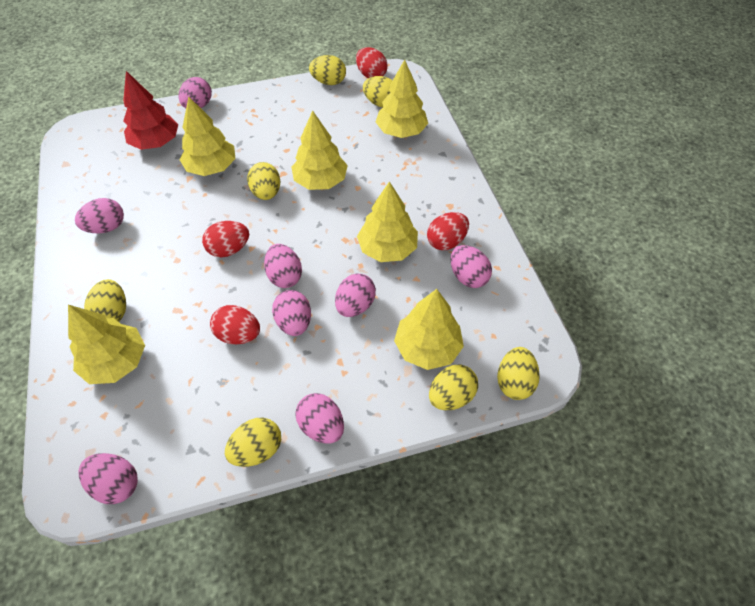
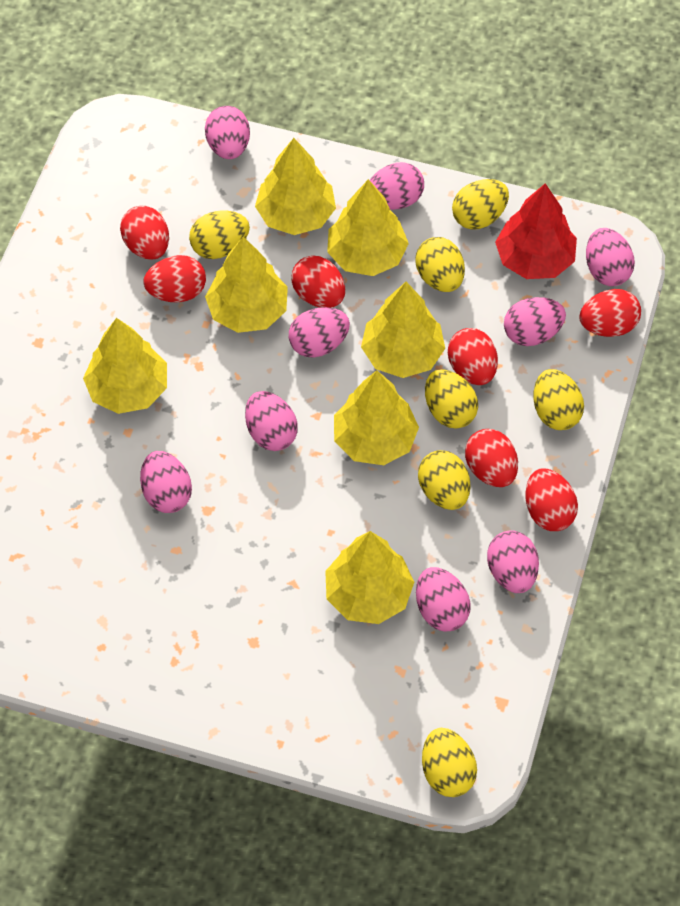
pink egg: 8 -> 9
red egg: 4 -> 7
yellow tree: 6 -> 7

